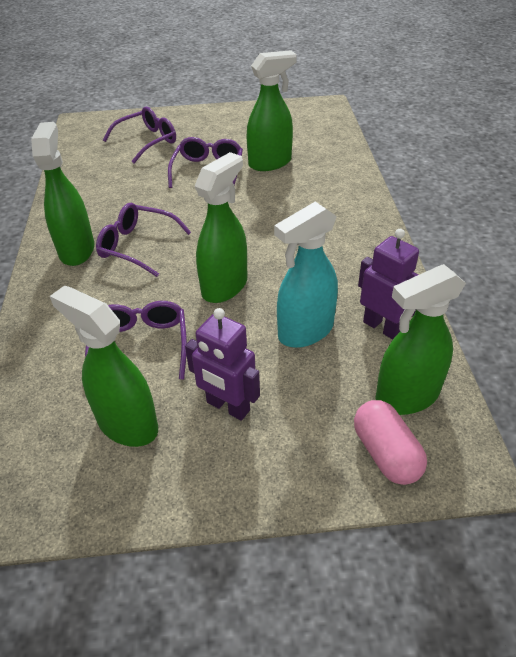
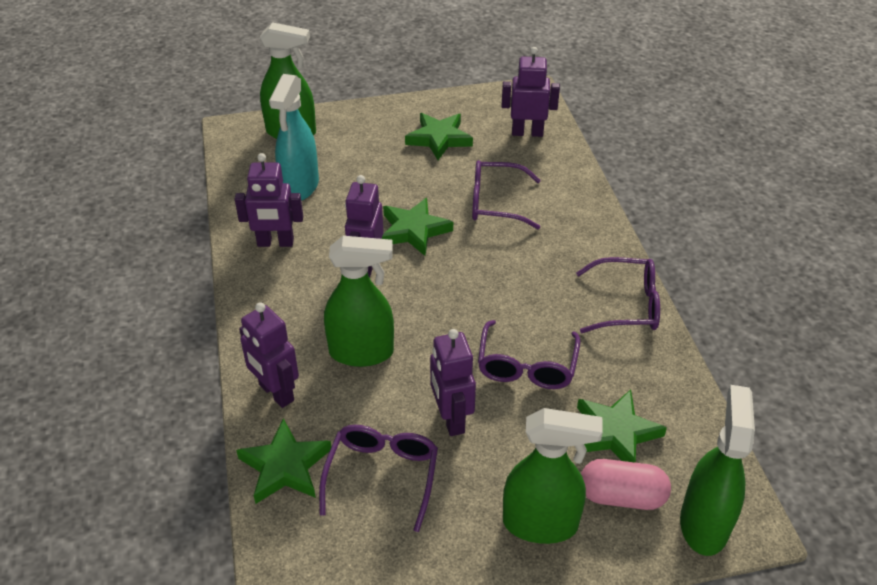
green spray bottle: 5 -> 4
green star: 0 -> 4
purple robot: 2 -> 5

